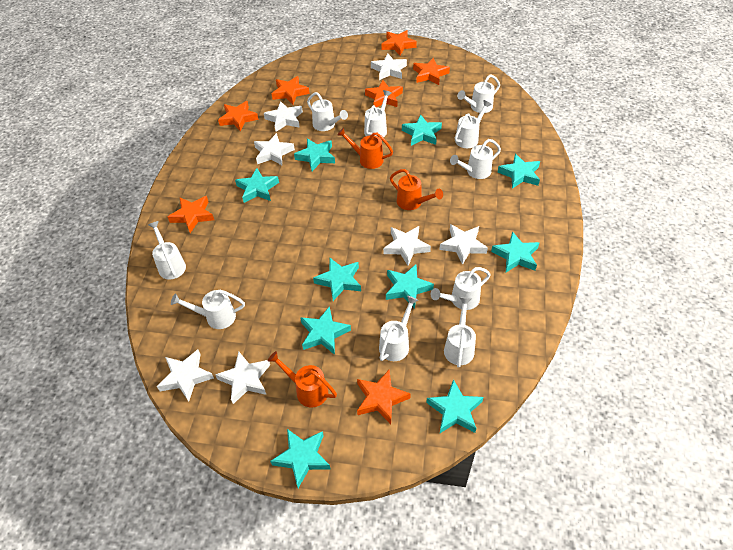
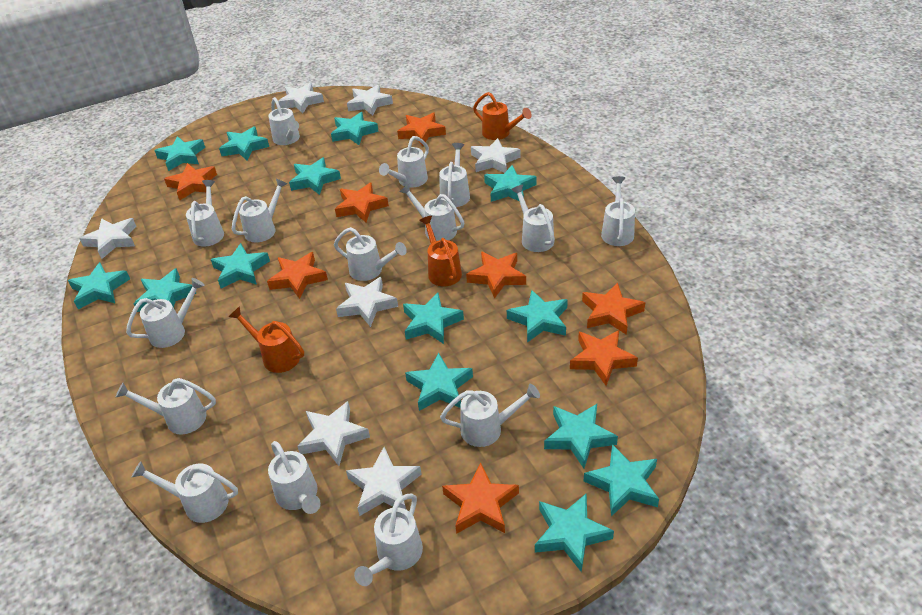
orange star: 7 -> 8
turquoise star: 10 -> 14
white watering can: 10 -> 15

